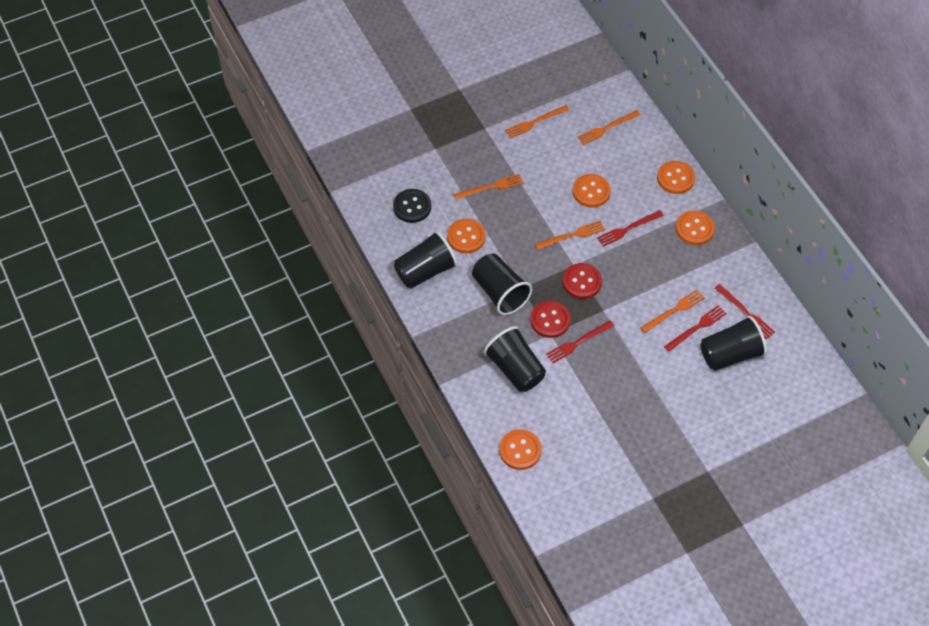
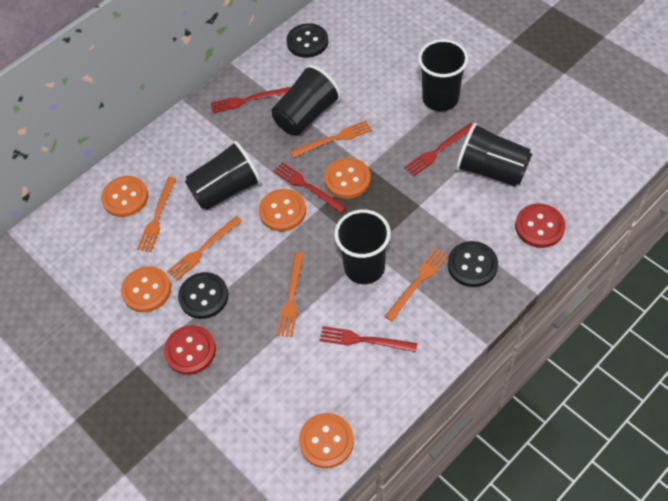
black button: 1 -> 3
black cup: 4 -> 5

